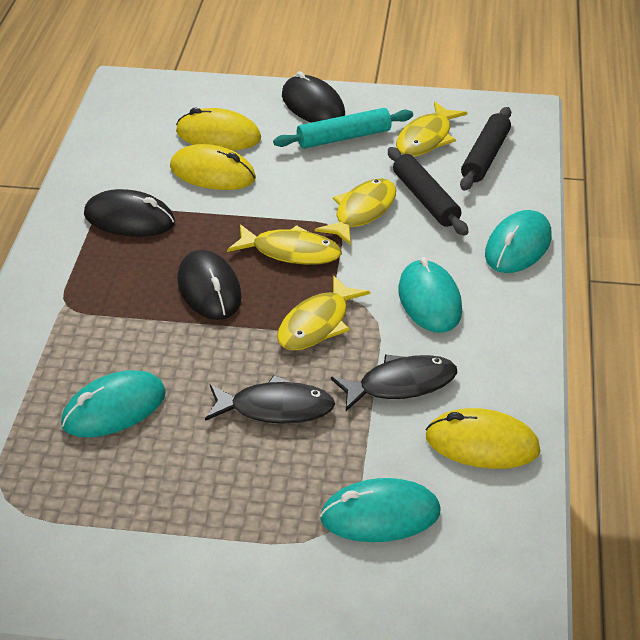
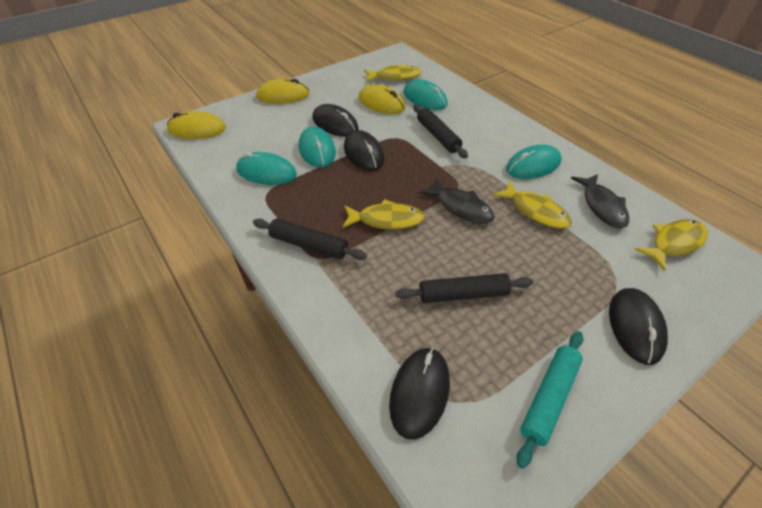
black mouse: 3 -> 4
black rolling pin: 2 -> 3

